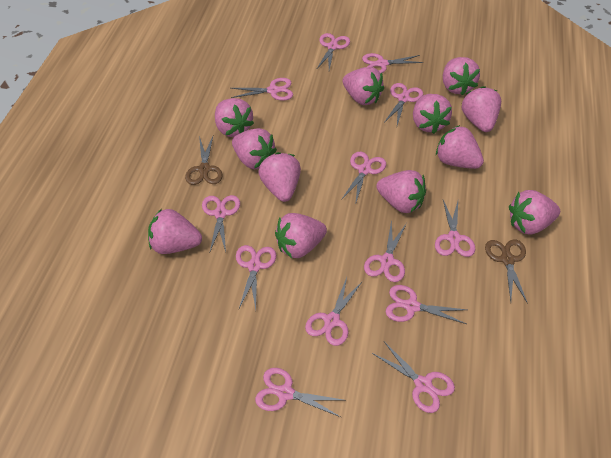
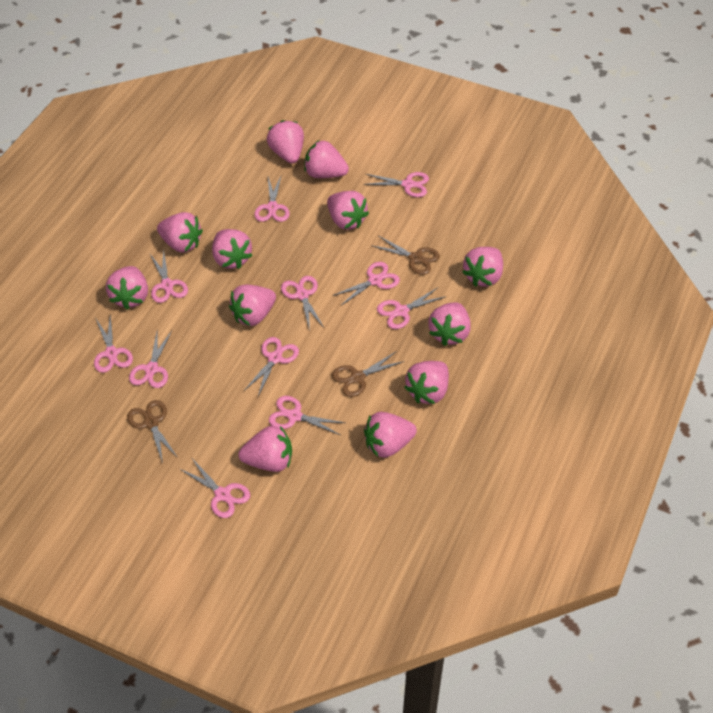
brown scissors: 2 -> 3
pink scissors: 13 -> 11

